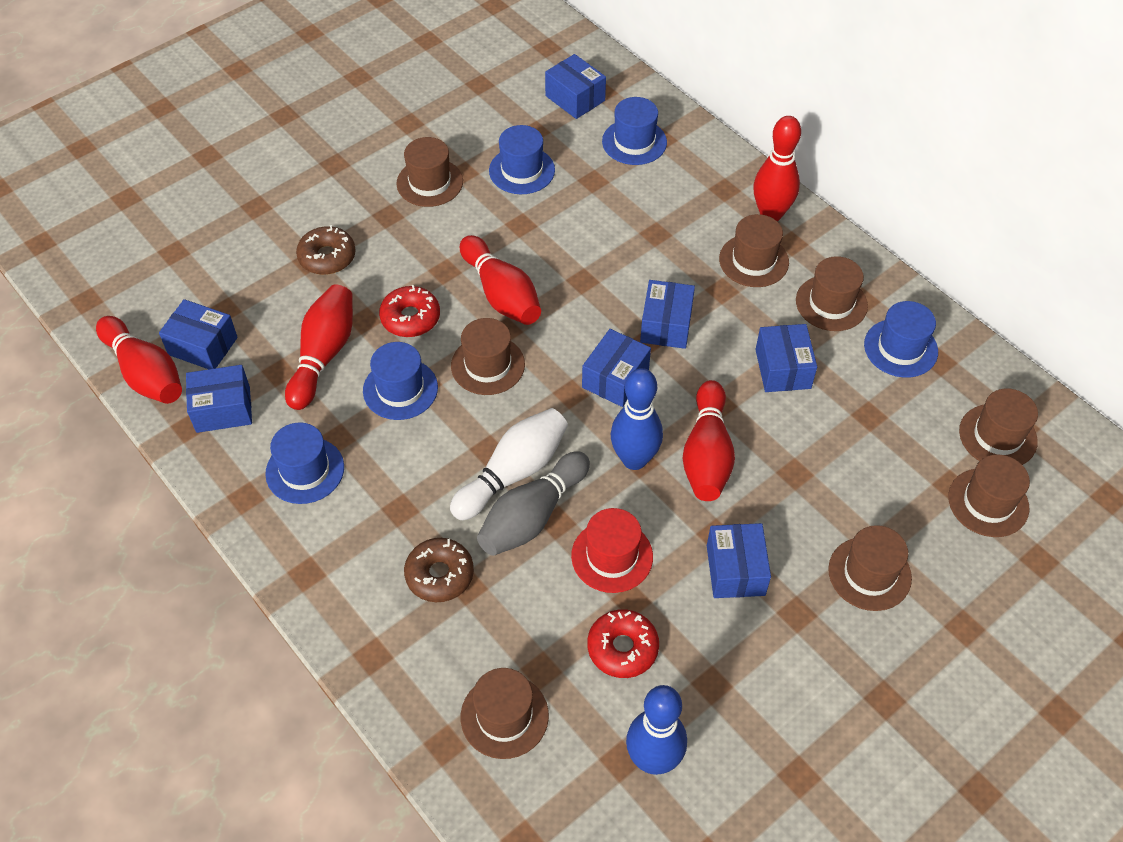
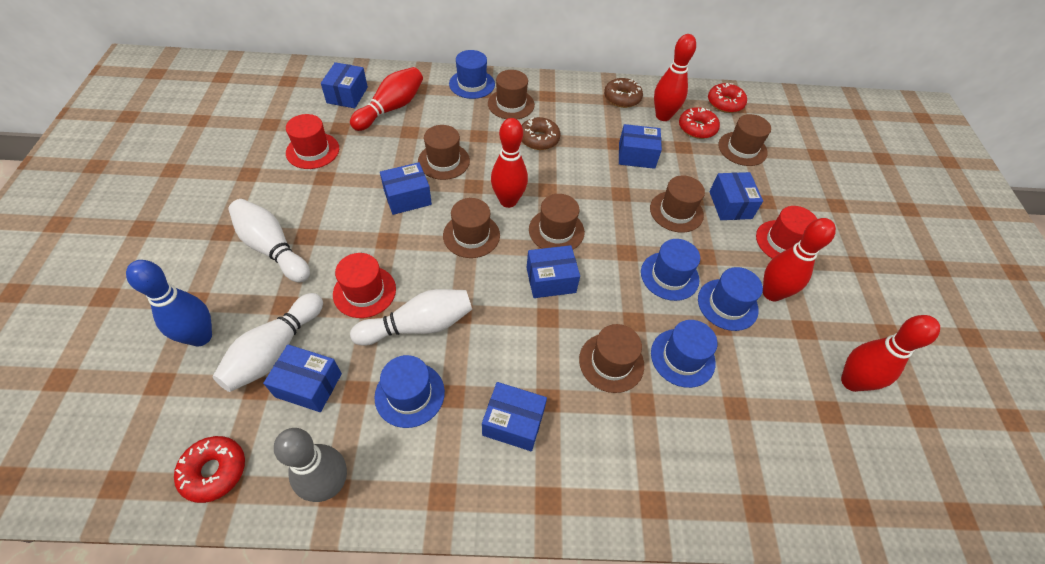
blue bowling pin: 2 -> 1
brown hat: 8 -> 7
red donut: 2 -> 3
red hat: 1 -> 3
white bowling pin: 1 -> 3

